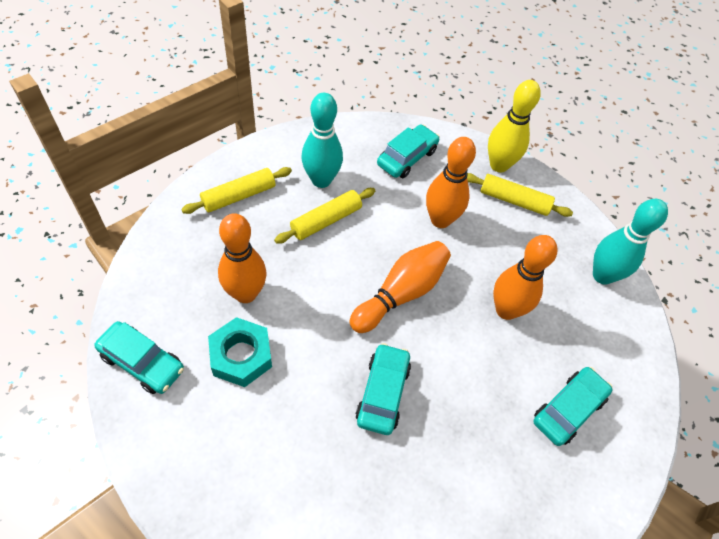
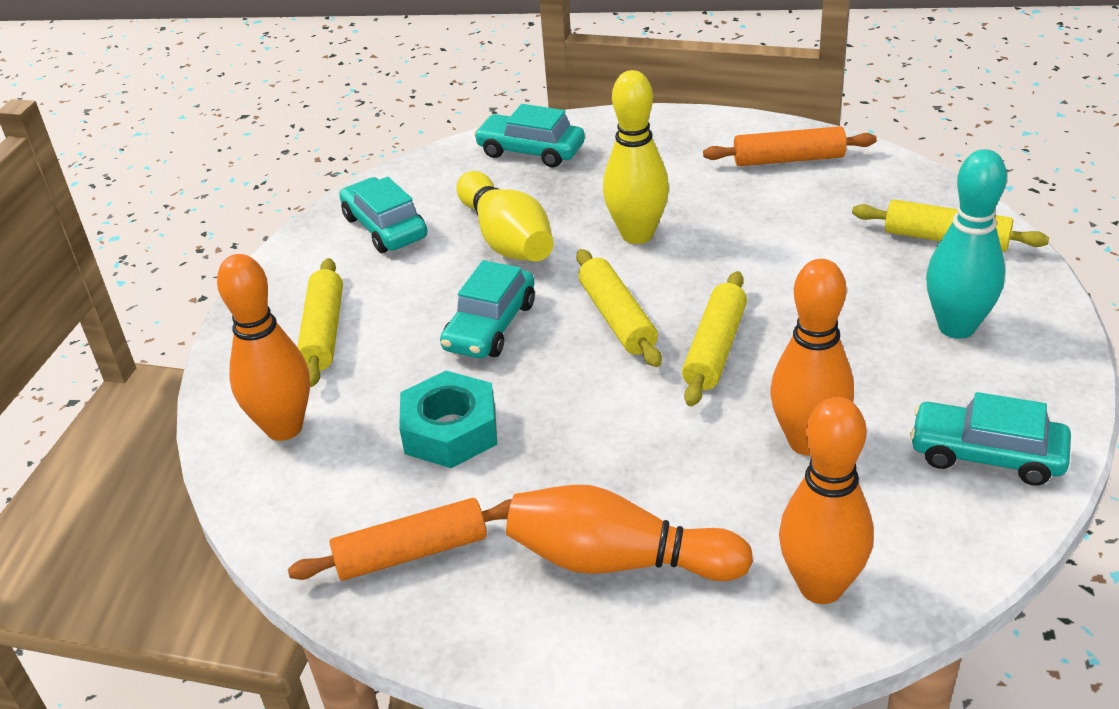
orange rolling pin: 0 -> 2
turquoise bowling pin: 2 -> 1
yellow bowling pin: 1 -> 2
yellow rolling pin: 3 -> 4

